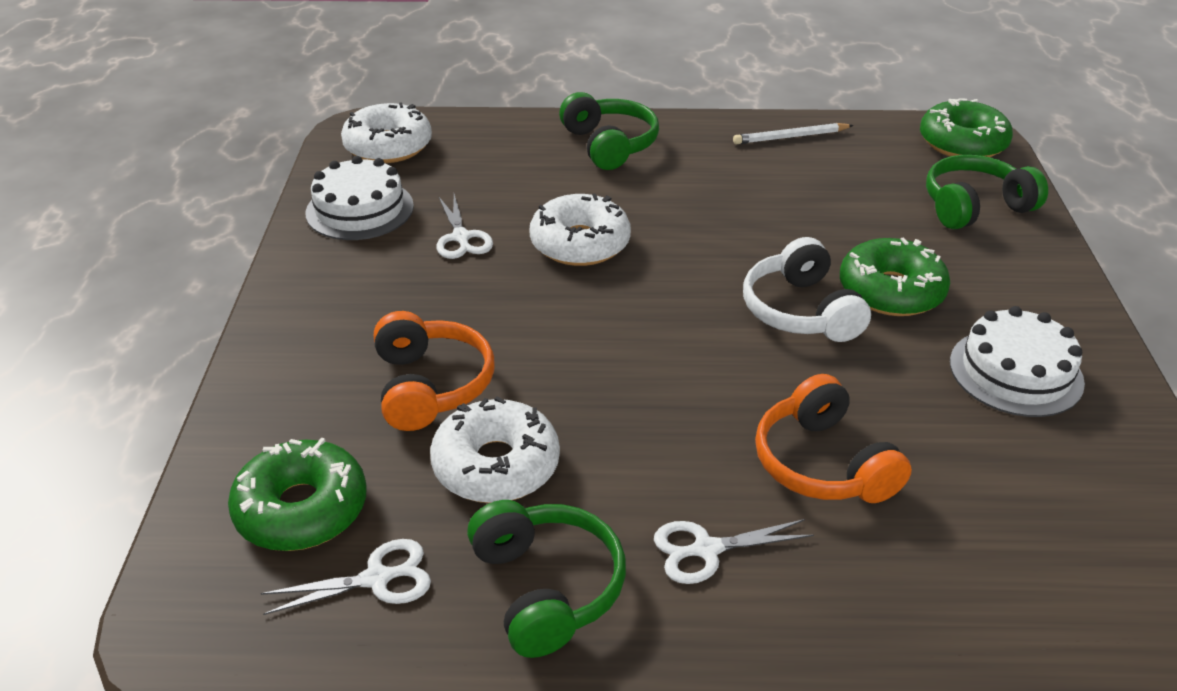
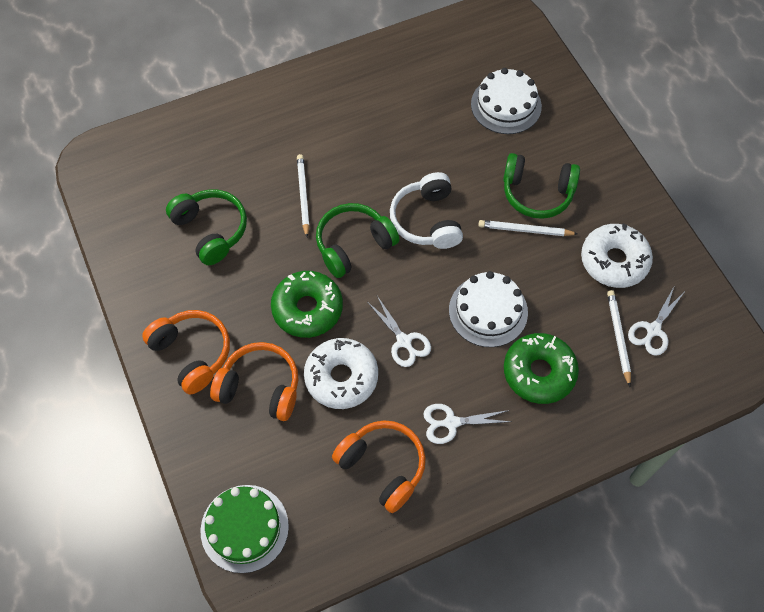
green cake: 0 -> 1
green donut: 3 -> 2
orange headphones: 2 -> 3
white donut: 3 -> 2
white pencil: 1 -> 3

